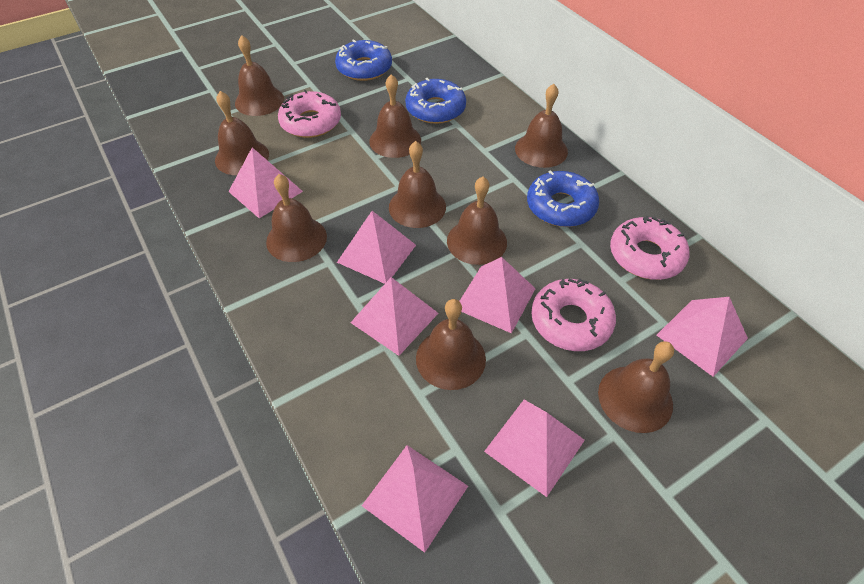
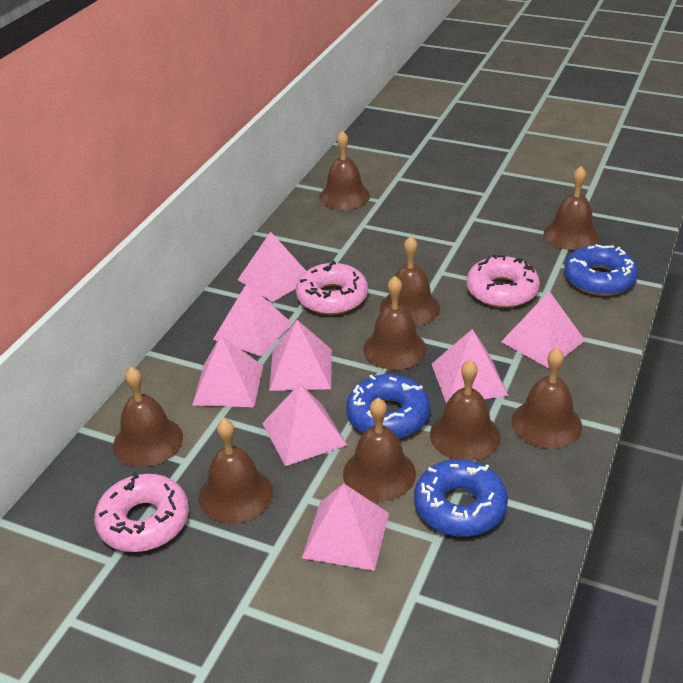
pink pyramid: 7 -> 8

